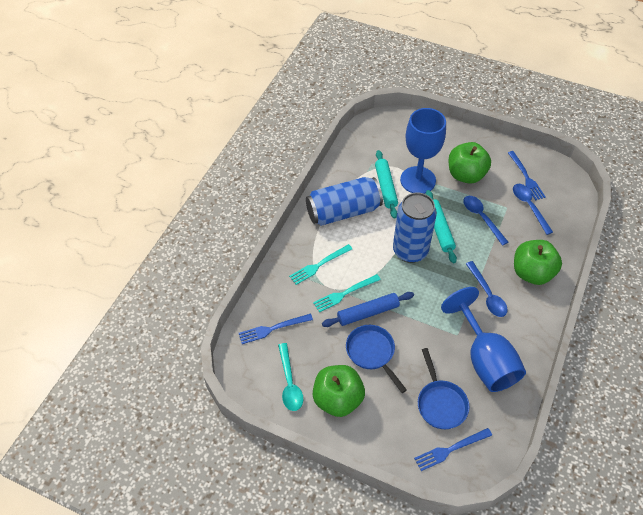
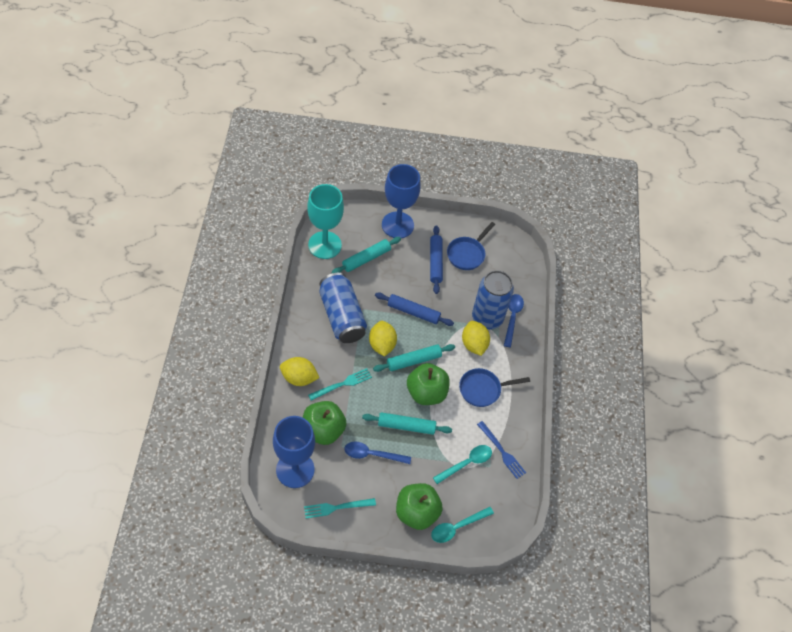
blue fork: 3 -> 1
blue rolling pin: 1 -> 2
blue spoon: 3 -> 2
turquoise goblet: 0 -> 1
turquoise rolling pin: 2 -> 3
turquoise spoon: 1 -> 2
yellow lemon: 0 -> 3

